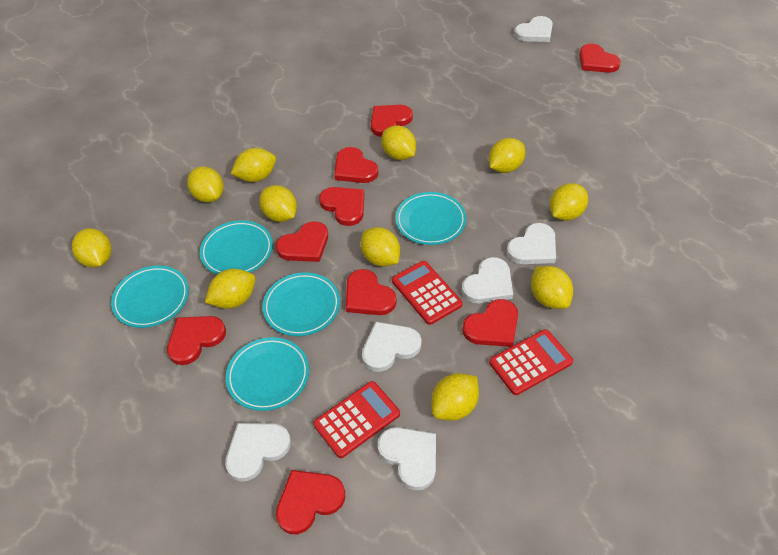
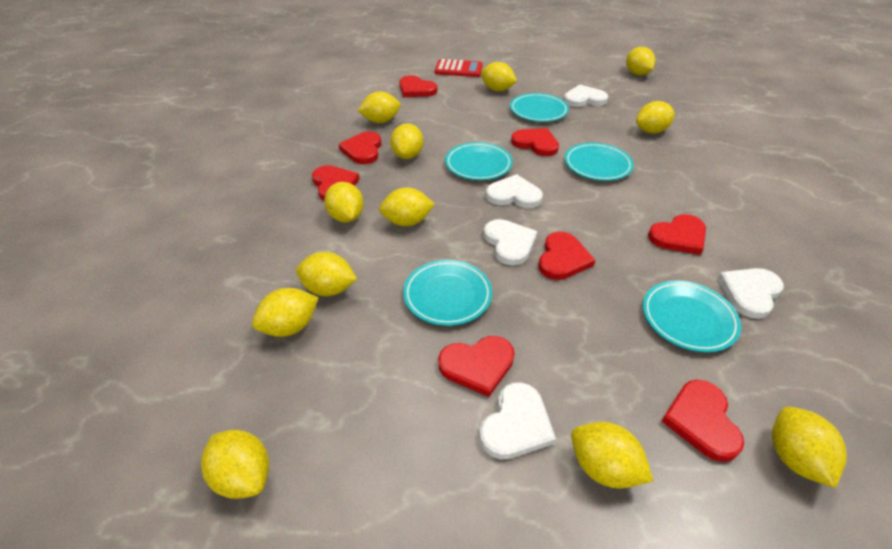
red calculator: 3 -> 1
red heart: 9 -> 8
white heart: 6 -> 5
yellow lemon: 11 -> 12

